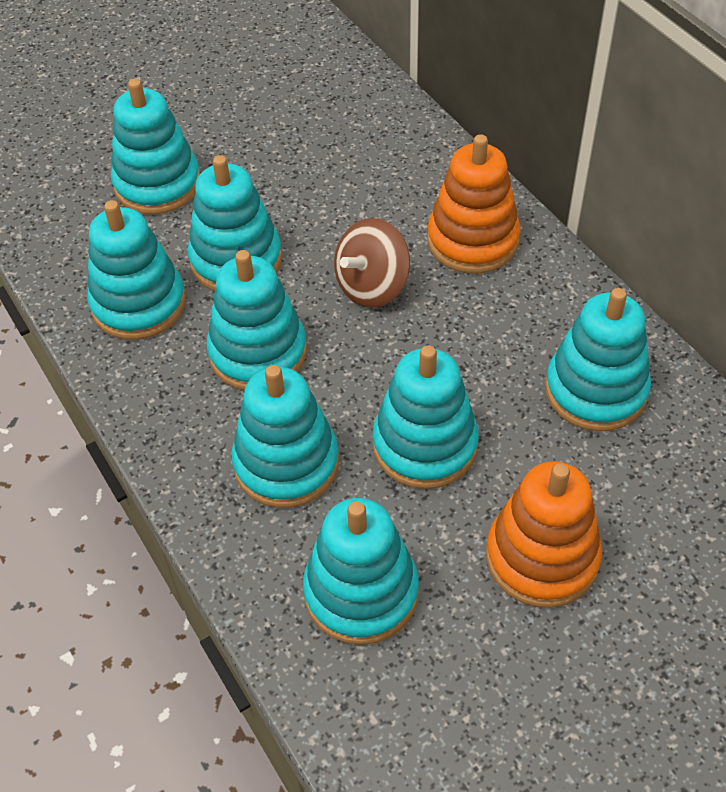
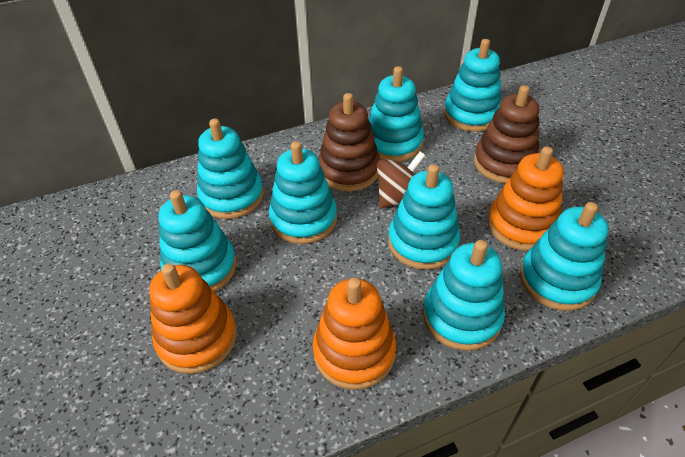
brown stacking toy: 0 -> 2
orange stacking toy: 2 -> 3

